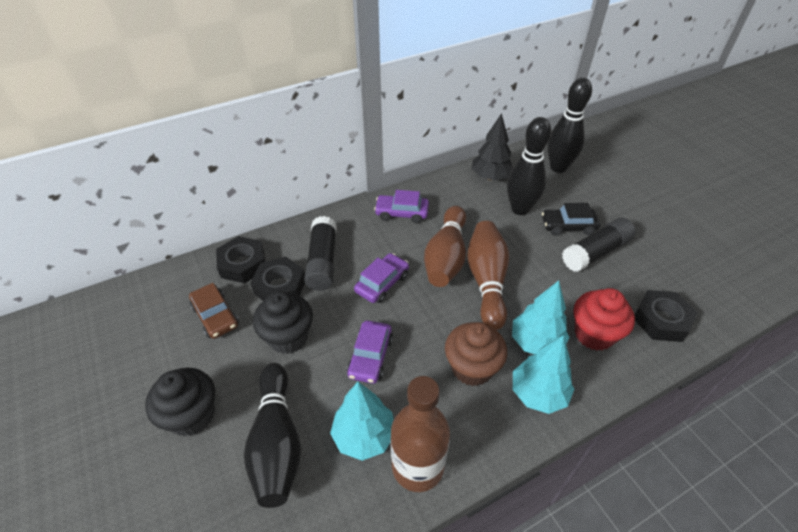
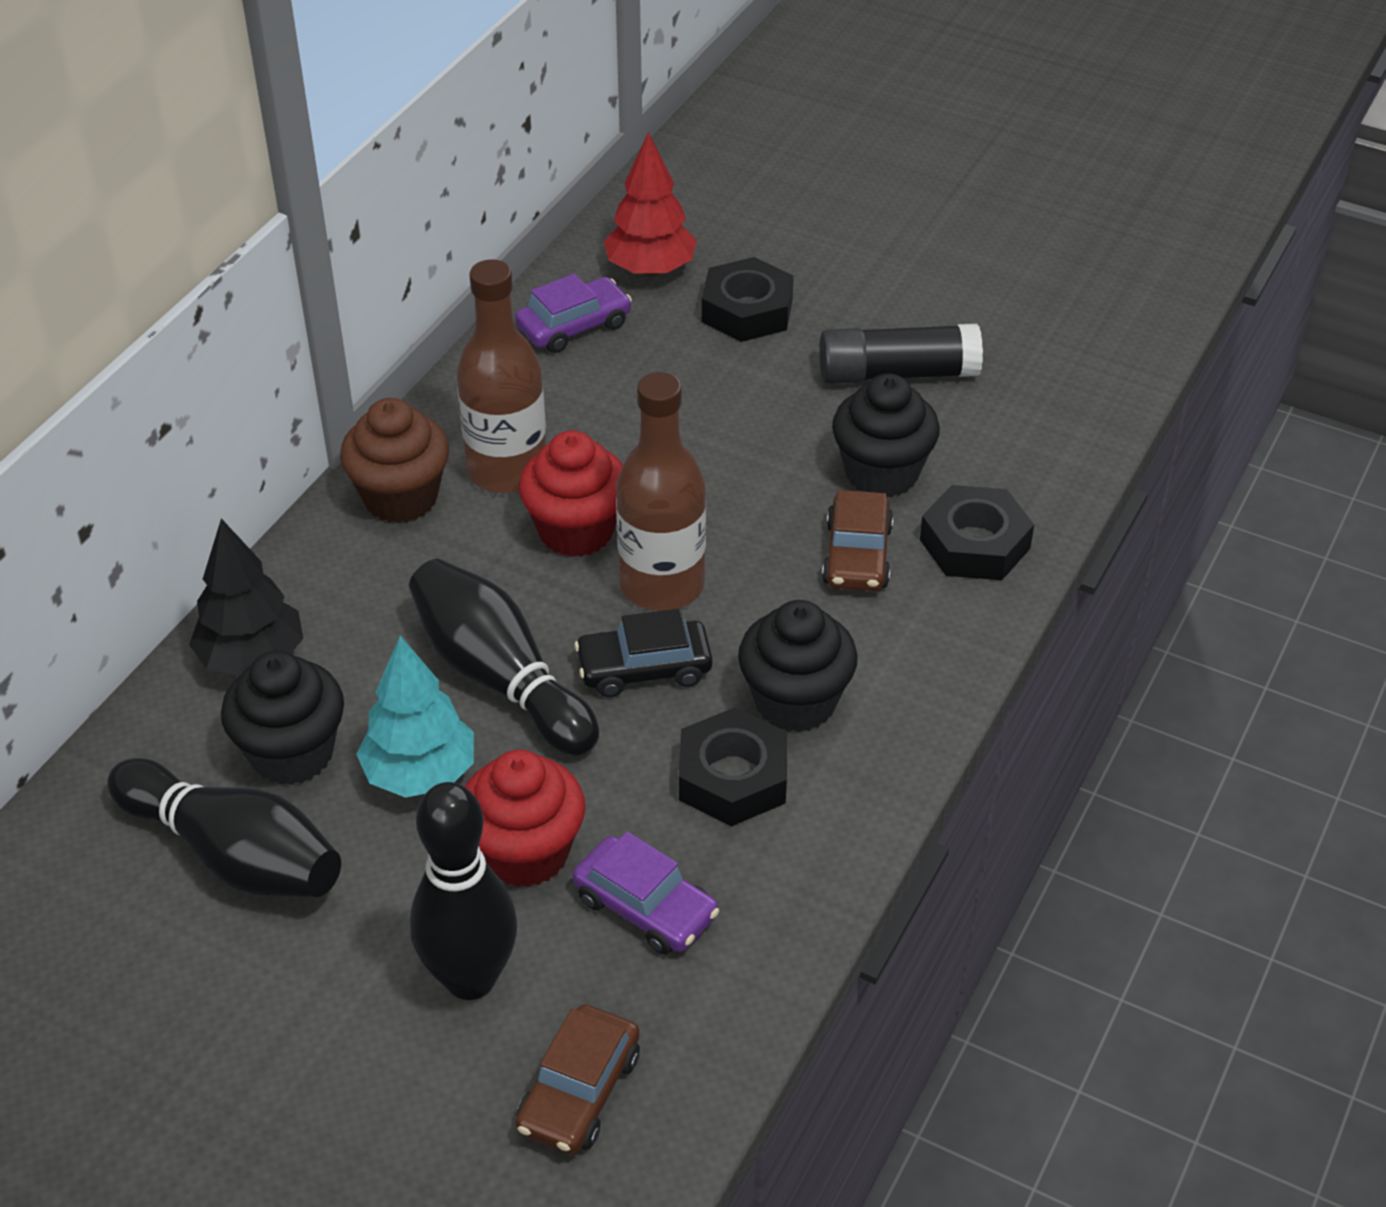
black cupcake: 2 -> 3
black glue stick: 2 -> 1
brown bottle: 1 -> 2
brown bowling pin: 2 -> 0
brown car: 1 -> 2
purple car: 3 -> 2
red cupcake: 1 -> 2
red tree: 0 -> 1
turquoise tree: 3 -> 1

